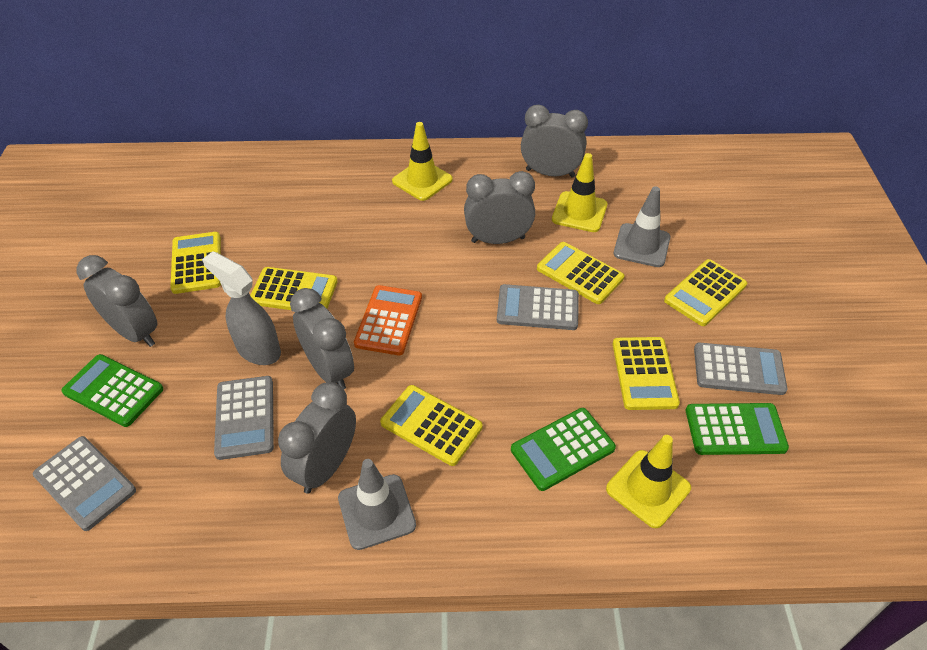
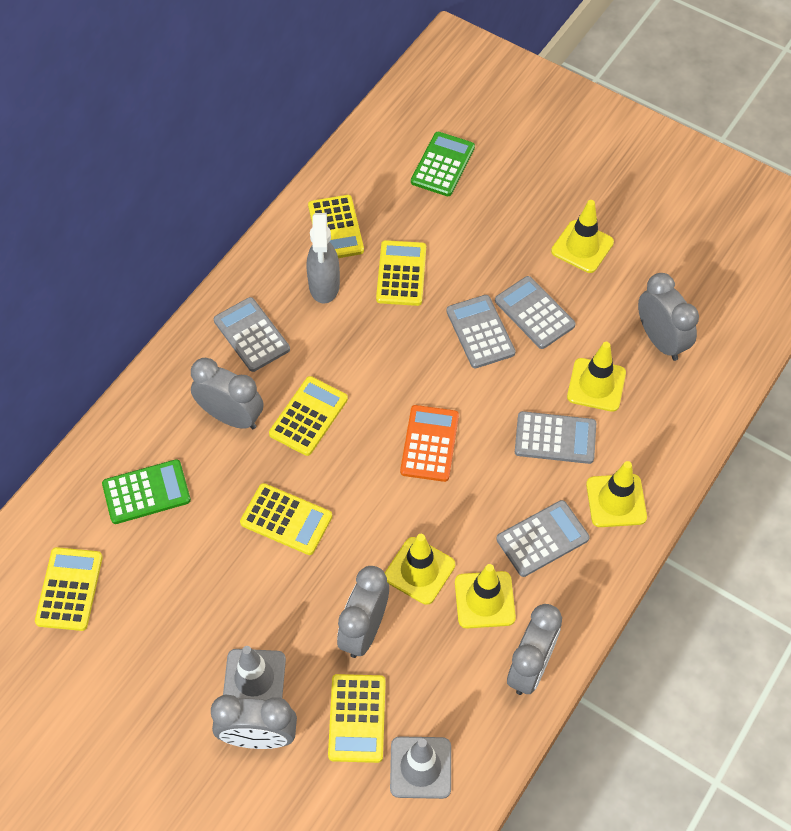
green calculator: 3 -> 2
grey calculator: 4 -> 5
yellow traffic cone: 3 -> 5

